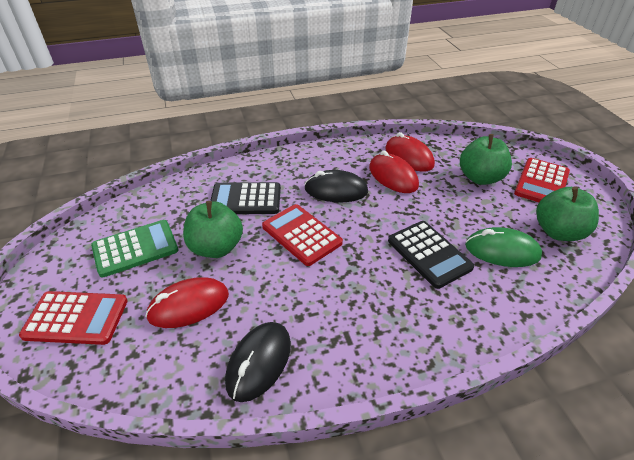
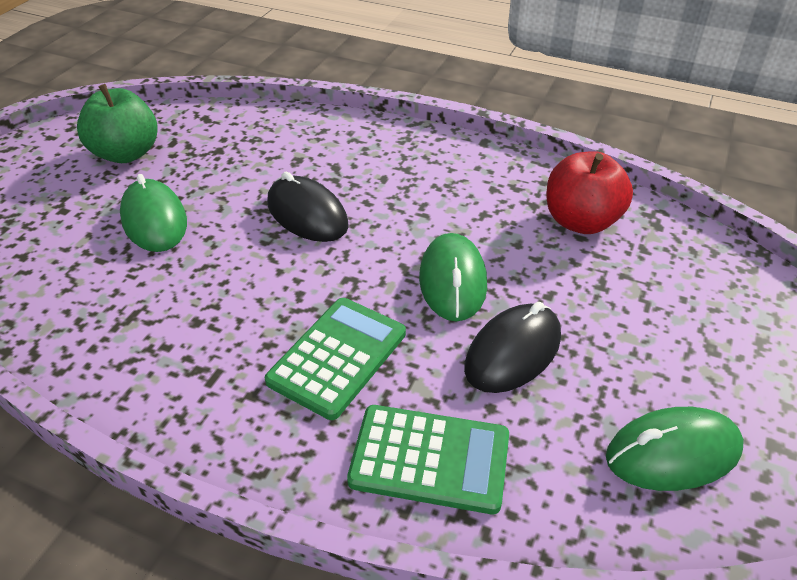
black calculator: 2 -> 0
green apple: 3 -> 1
green calculator: 1 -> 2
green mouse: 1 -> 3
red apple: 0 -> 1
red calculator: 3 -> 0
red mouse: 3 -> 0

